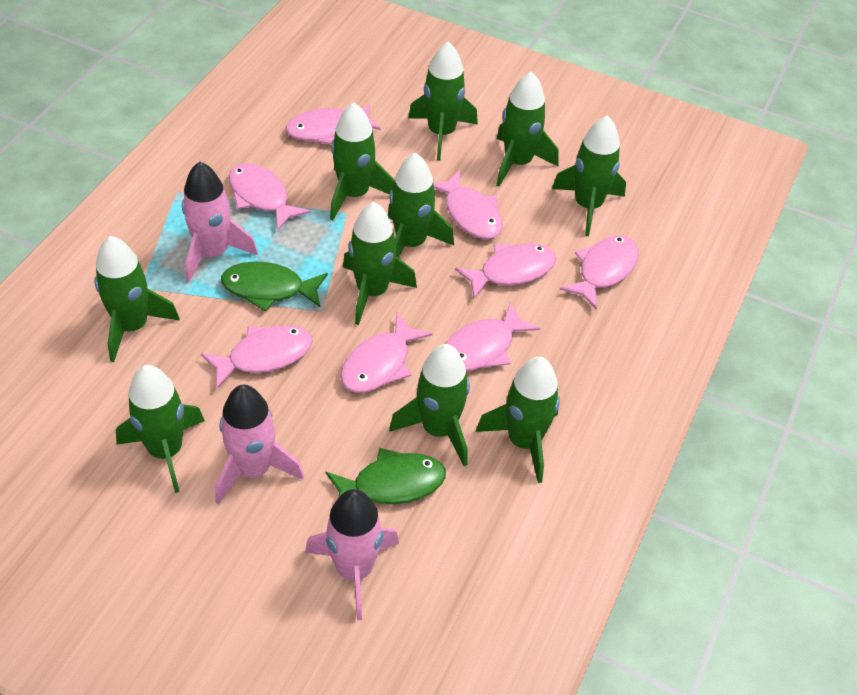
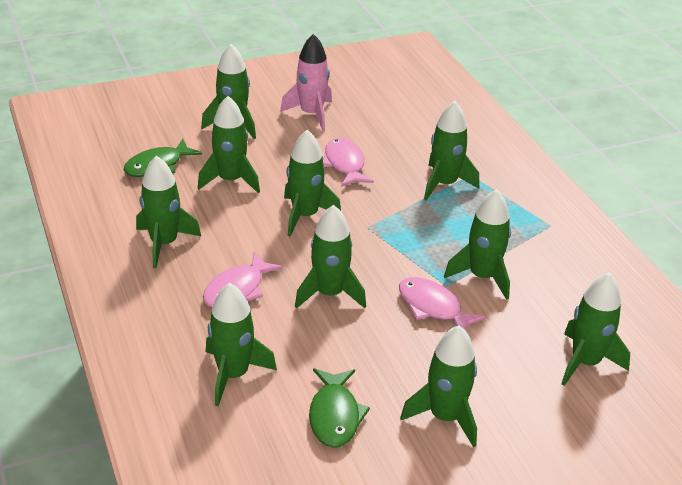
pink fish: 8 -> 3
pink rocket: 3 -> 1

